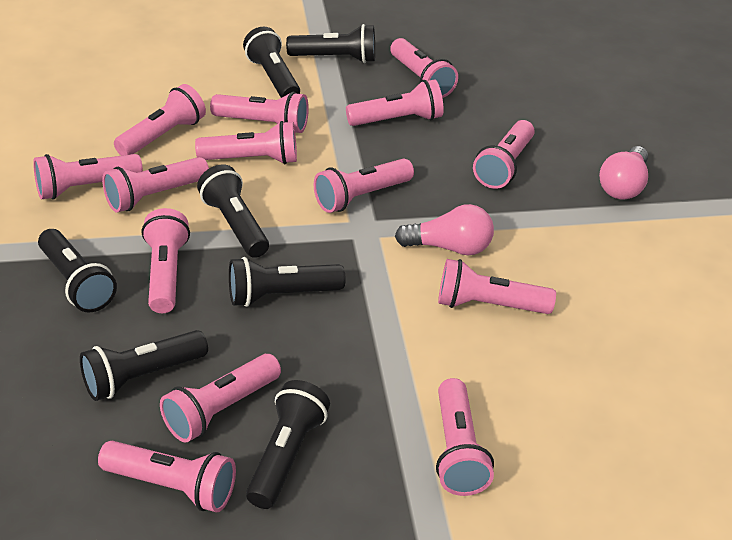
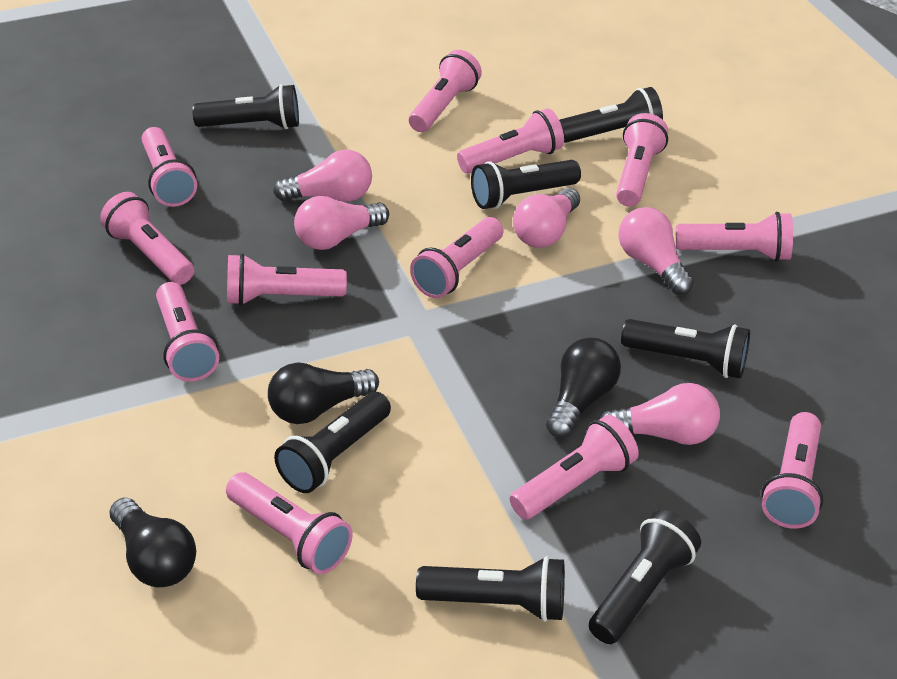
black light bulb: 0 -> 3
pink flashlight: 14 -> 12
pink light bulb: 2 -> 5

